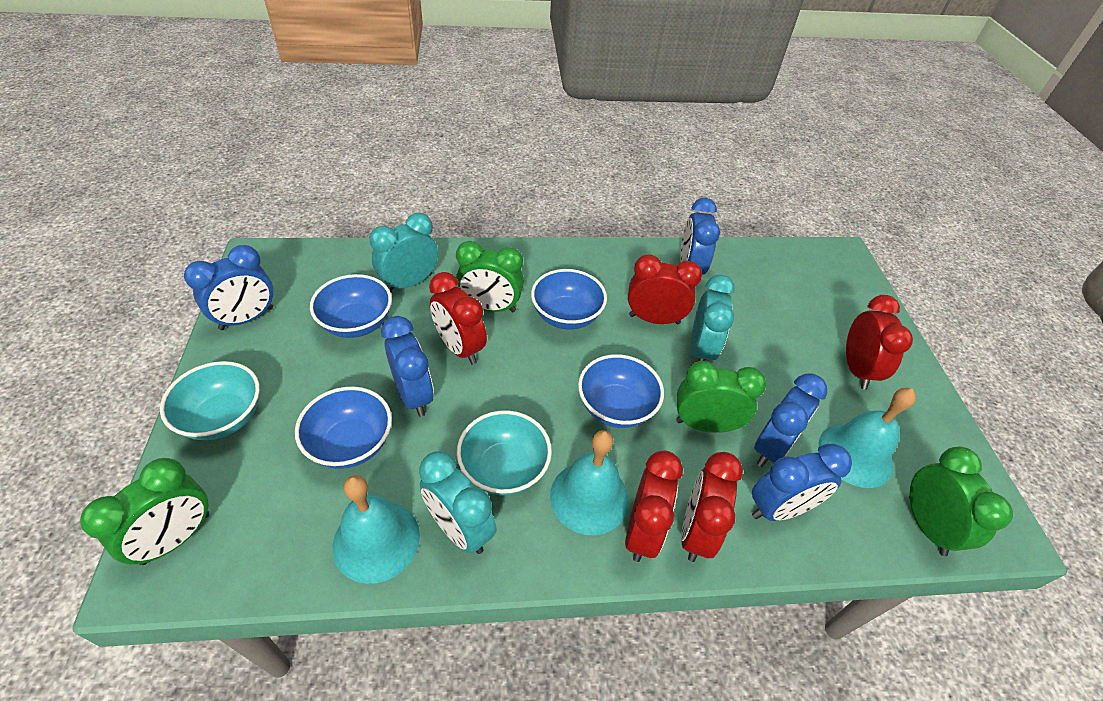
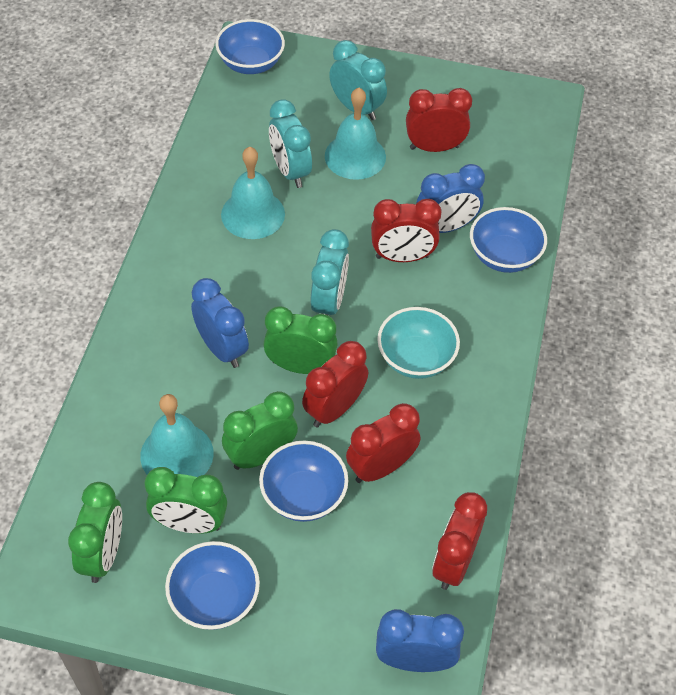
blue clock: 5 -> 3
turquoise bowl: 2 -> 1

